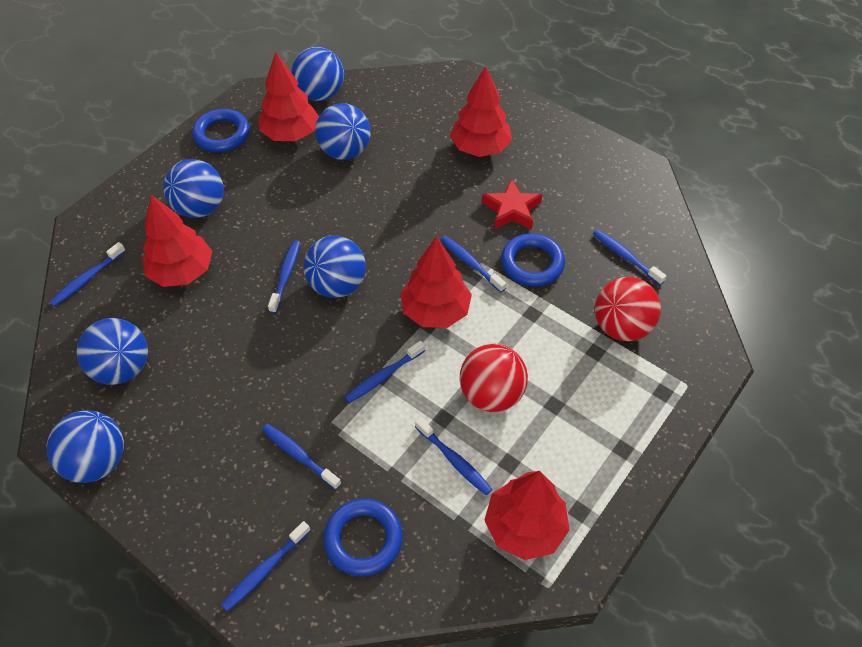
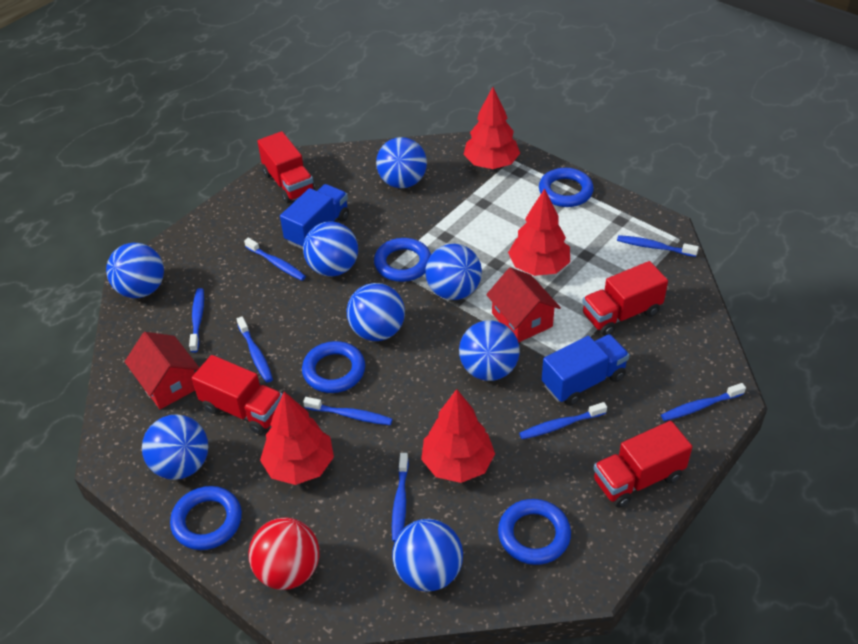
blue ball: 6 -> 8
blue ring: 3 -> 5
blue truck: 0 -> 2
red ball: 2 -> 1
red house: 0 -> 2
red star: 1 -> 0
red tree: 5 -> 4
red truck: 0 -> 4

